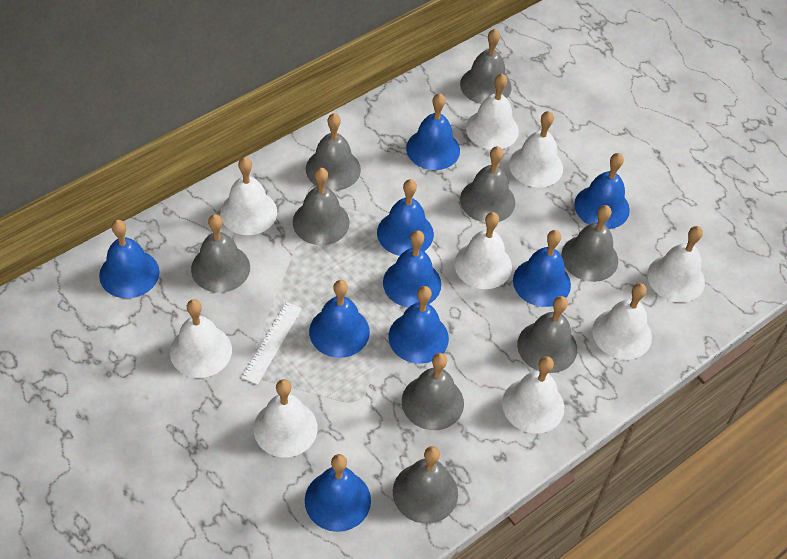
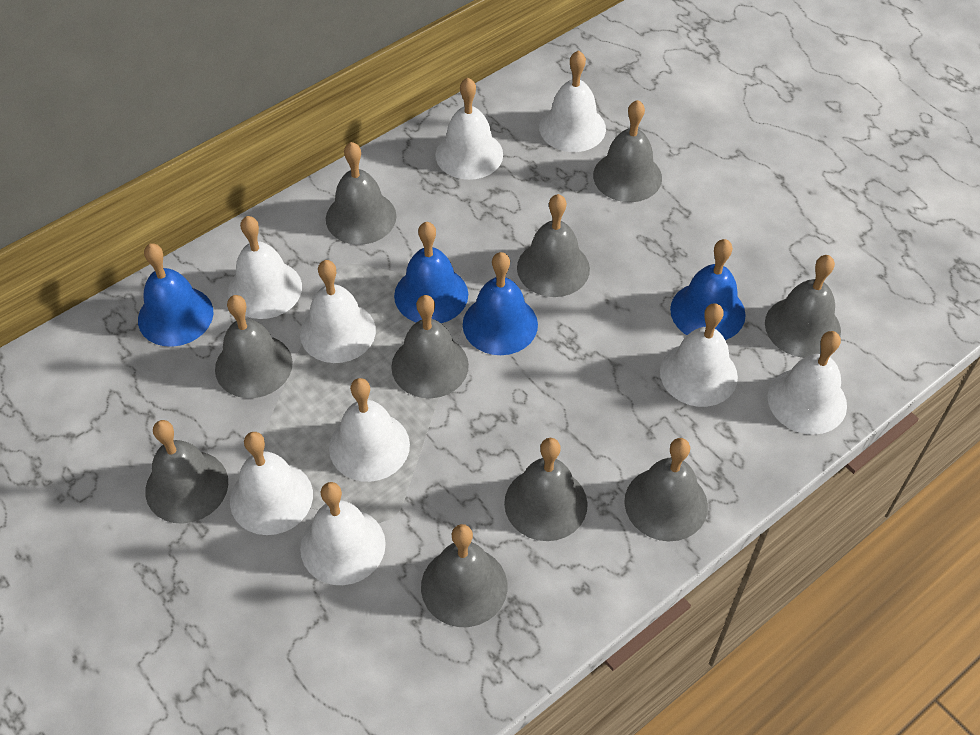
blue bell: 9 -> 4
grey bell: 9 -> 10
white ruler: 1 -> 0

